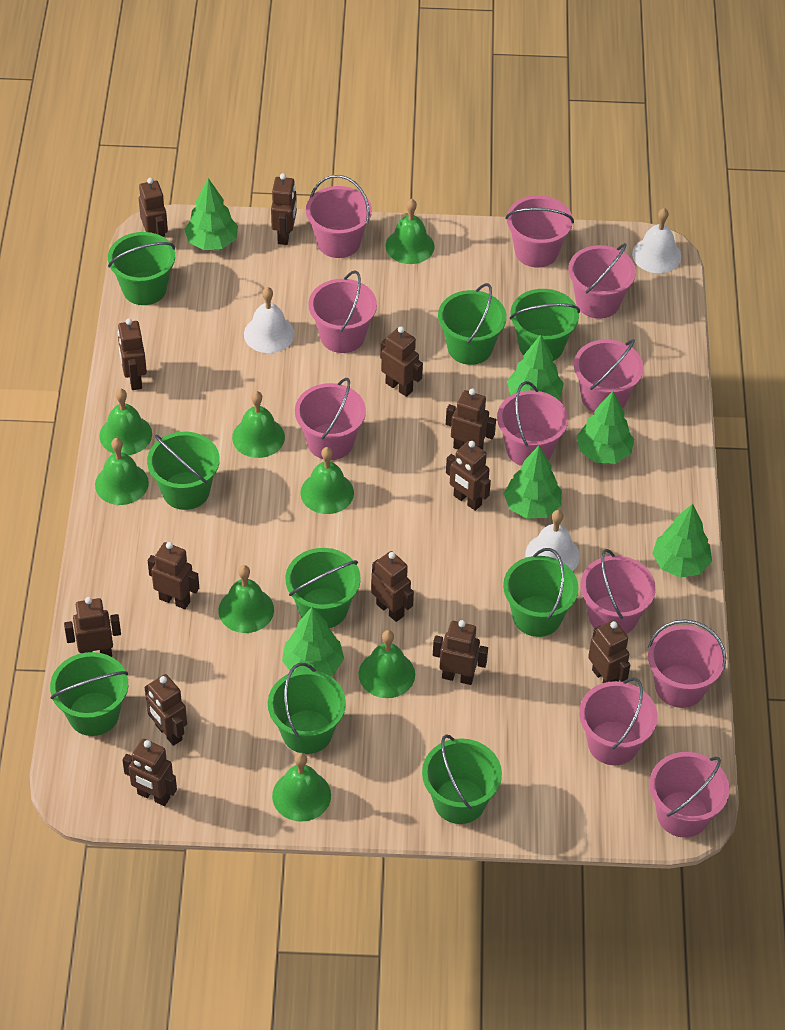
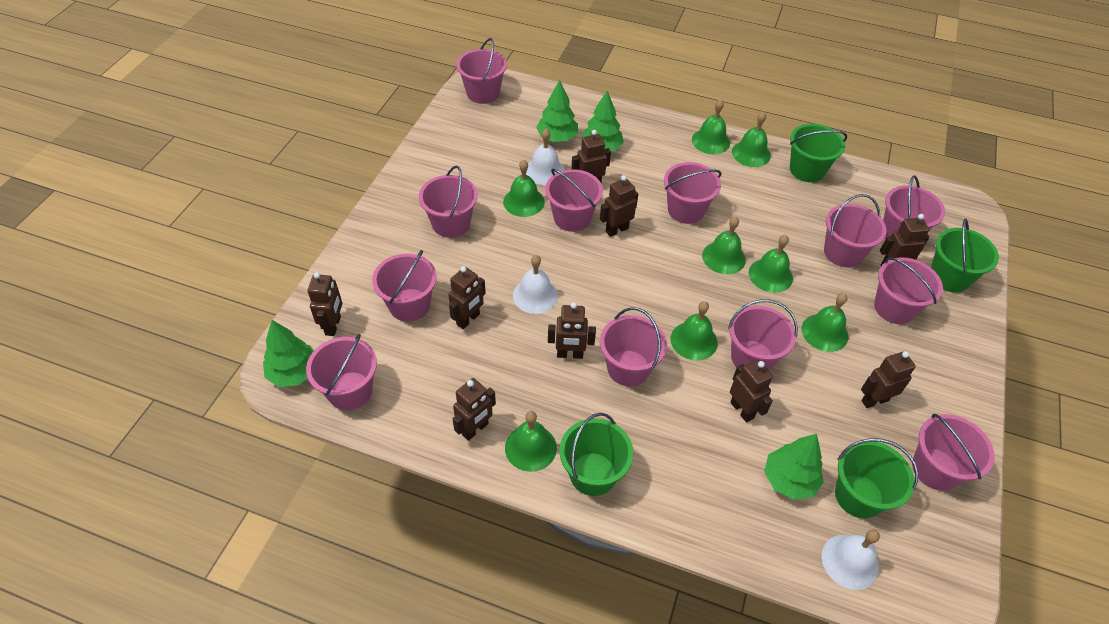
brown robot: 13 -> 9
green bucket: 9 -> 4
green tree: 6 -> 4
pink bucket: 11 -> 12

